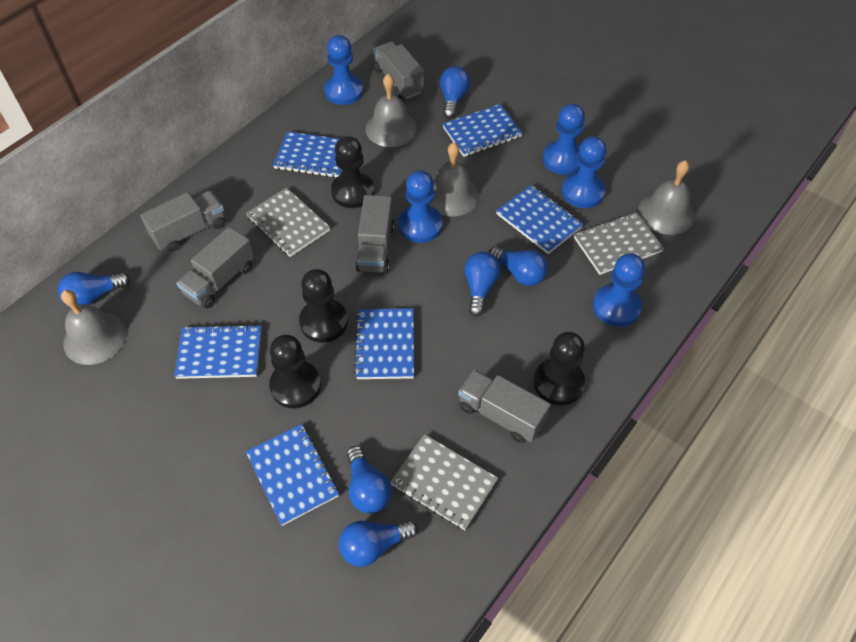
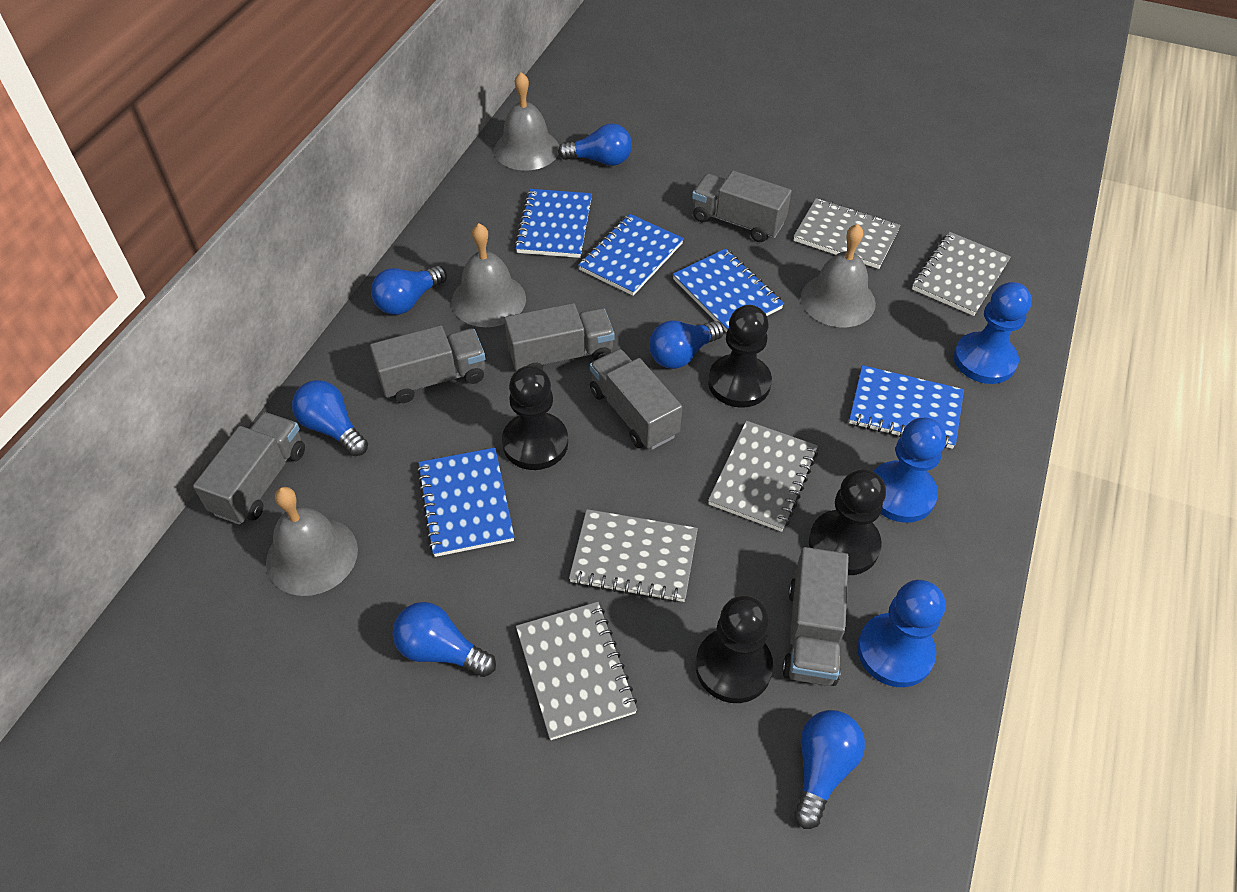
blue notebook: 6 -> 5
blue pawn: 5 -> 3
grey notebook: 3 -> 5
grey truck: 5 -> 6

